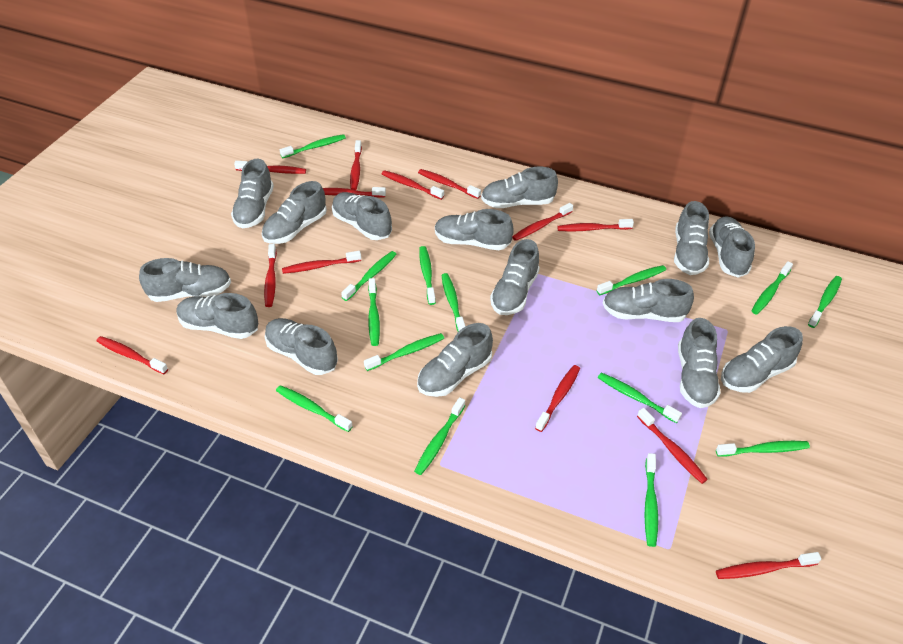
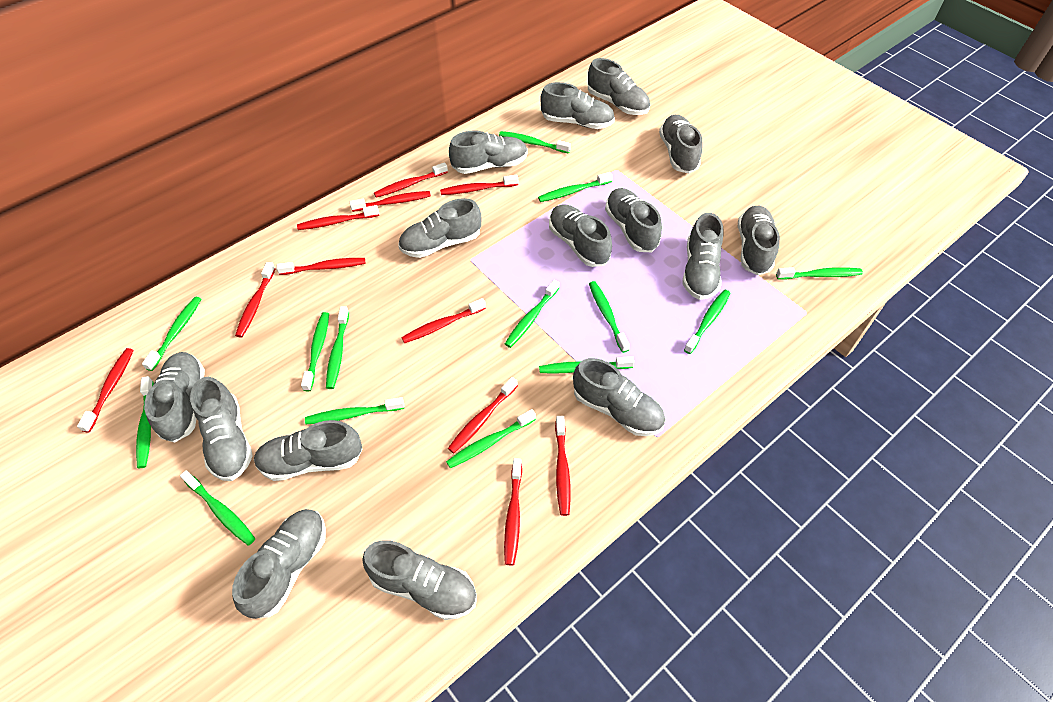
red toothbrush: 13 -> 11

